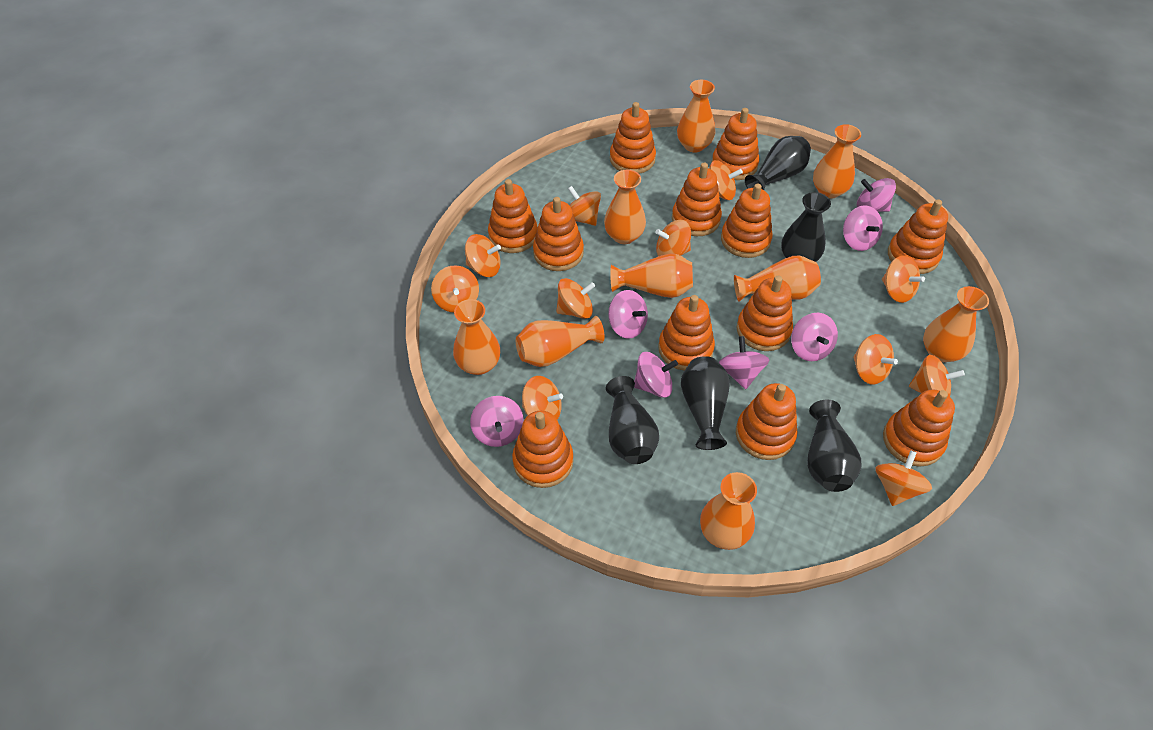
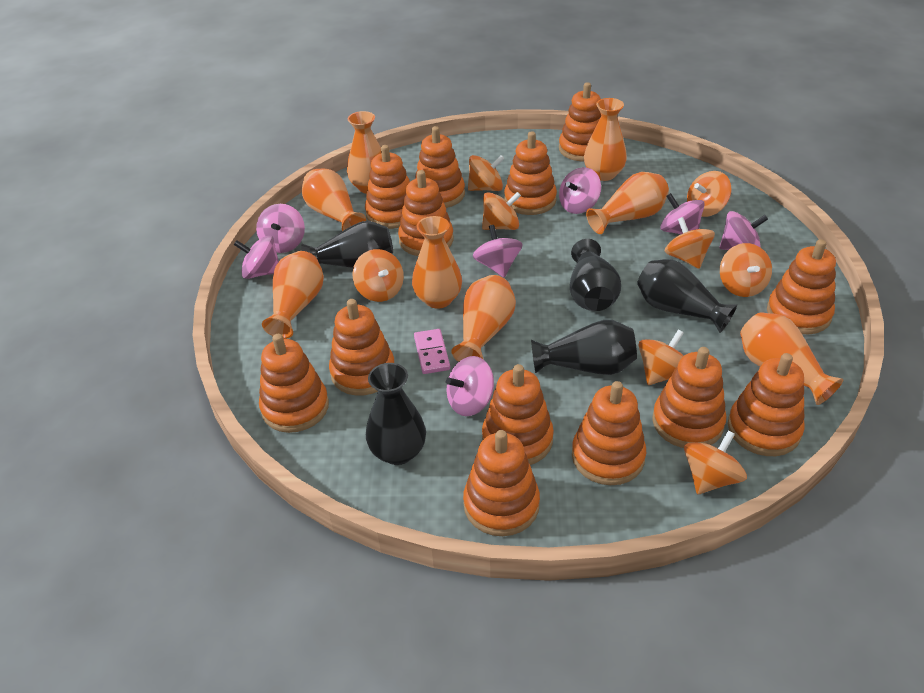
orange spinning top: 11 -> 8
orange stacking toy: 12 -> 13
orange vase: 9 -> 8
pink domino: 0 -> 1

